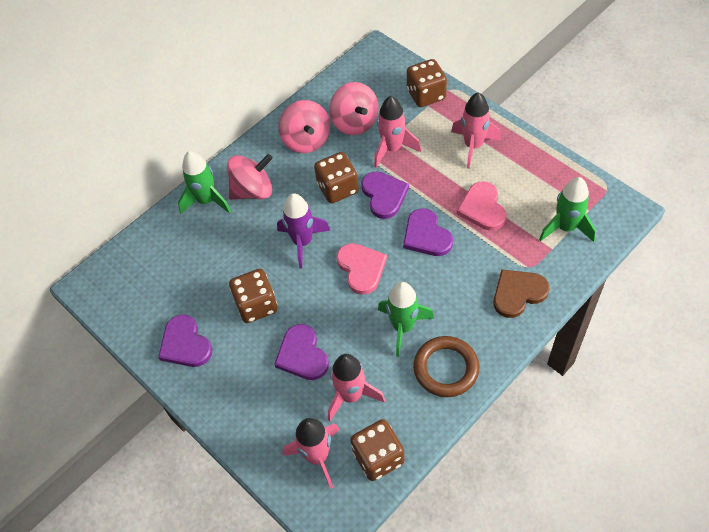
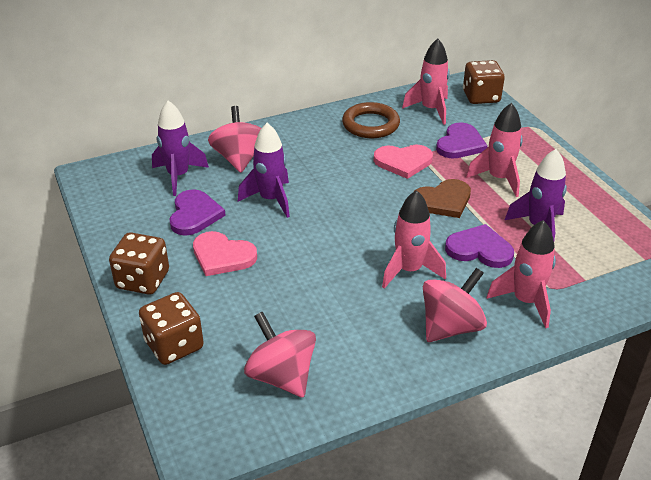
brown dice: 4 -> 3
green rocket: 3 -> 0
purple heart: 4 -> 3
purple rocket: 1 -> 3

